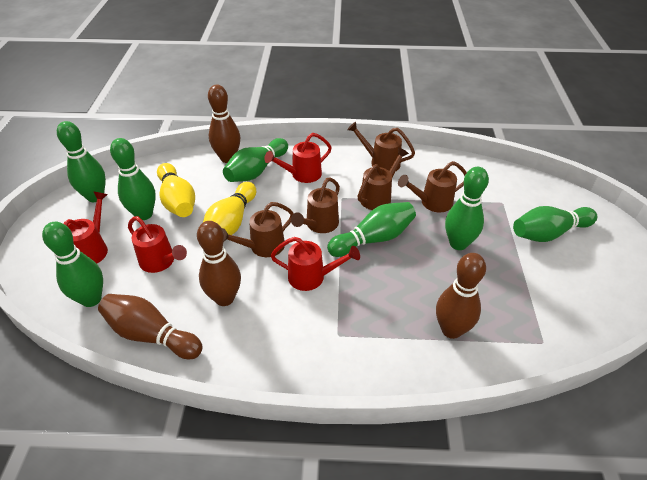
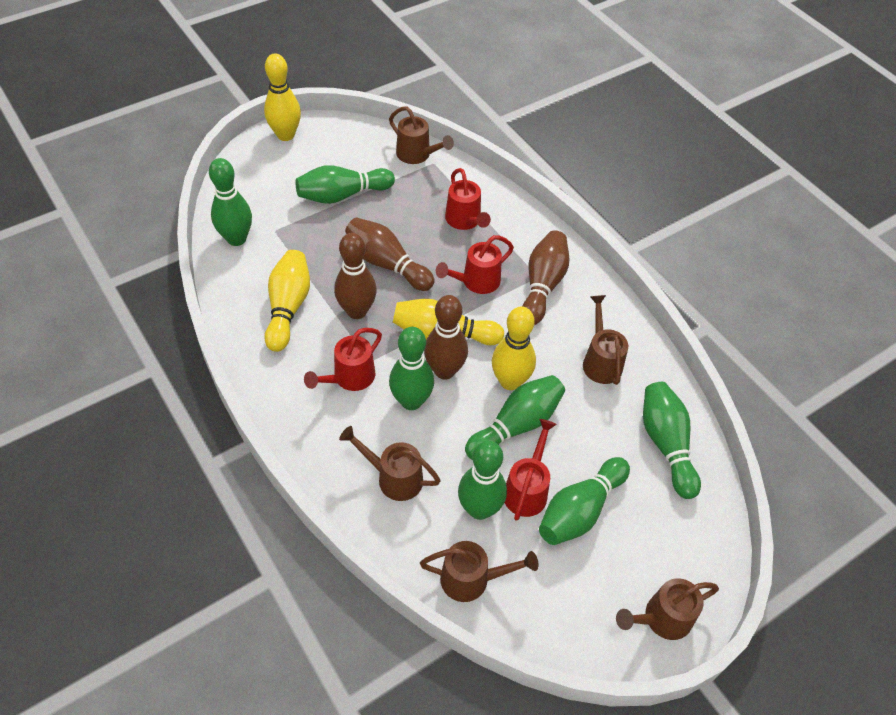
yellow bowling pin: 2 -> 4

